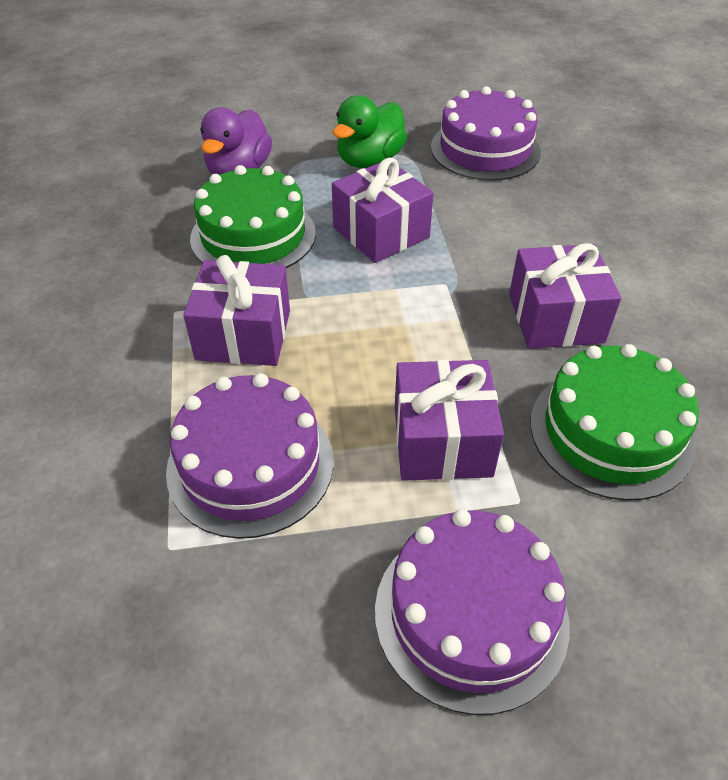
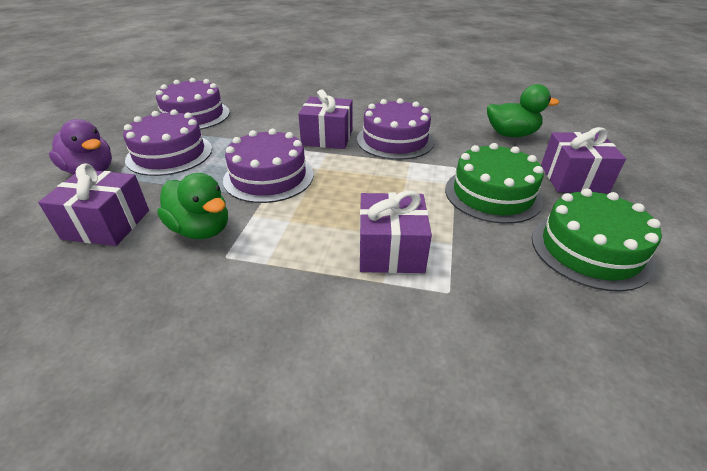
green duck: 1 -> 2
purple cake: 3 -> 4

